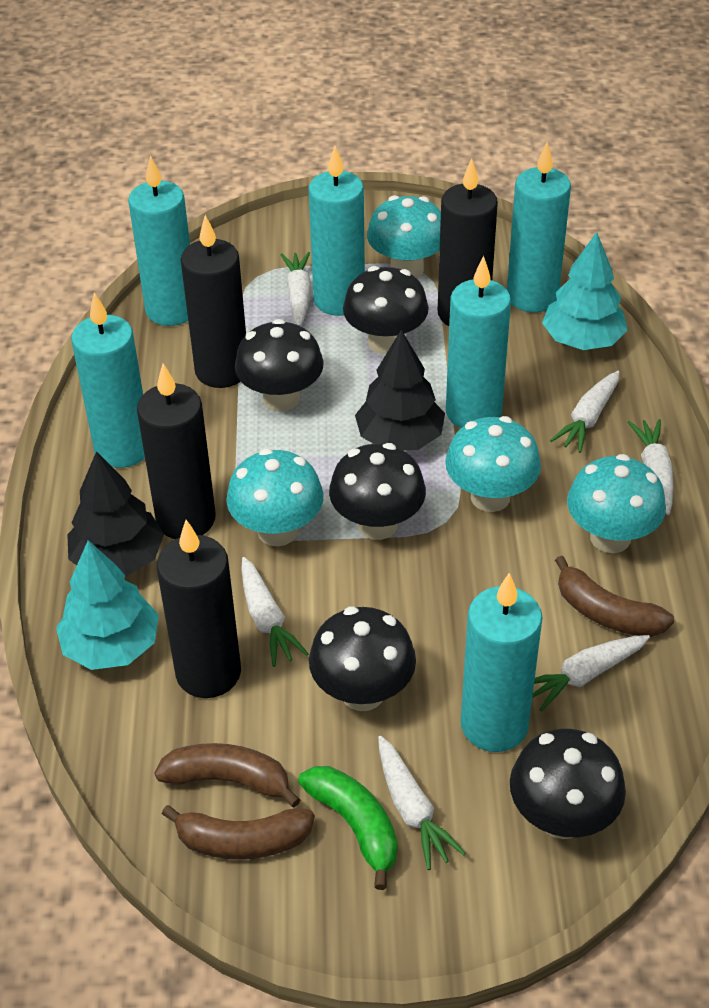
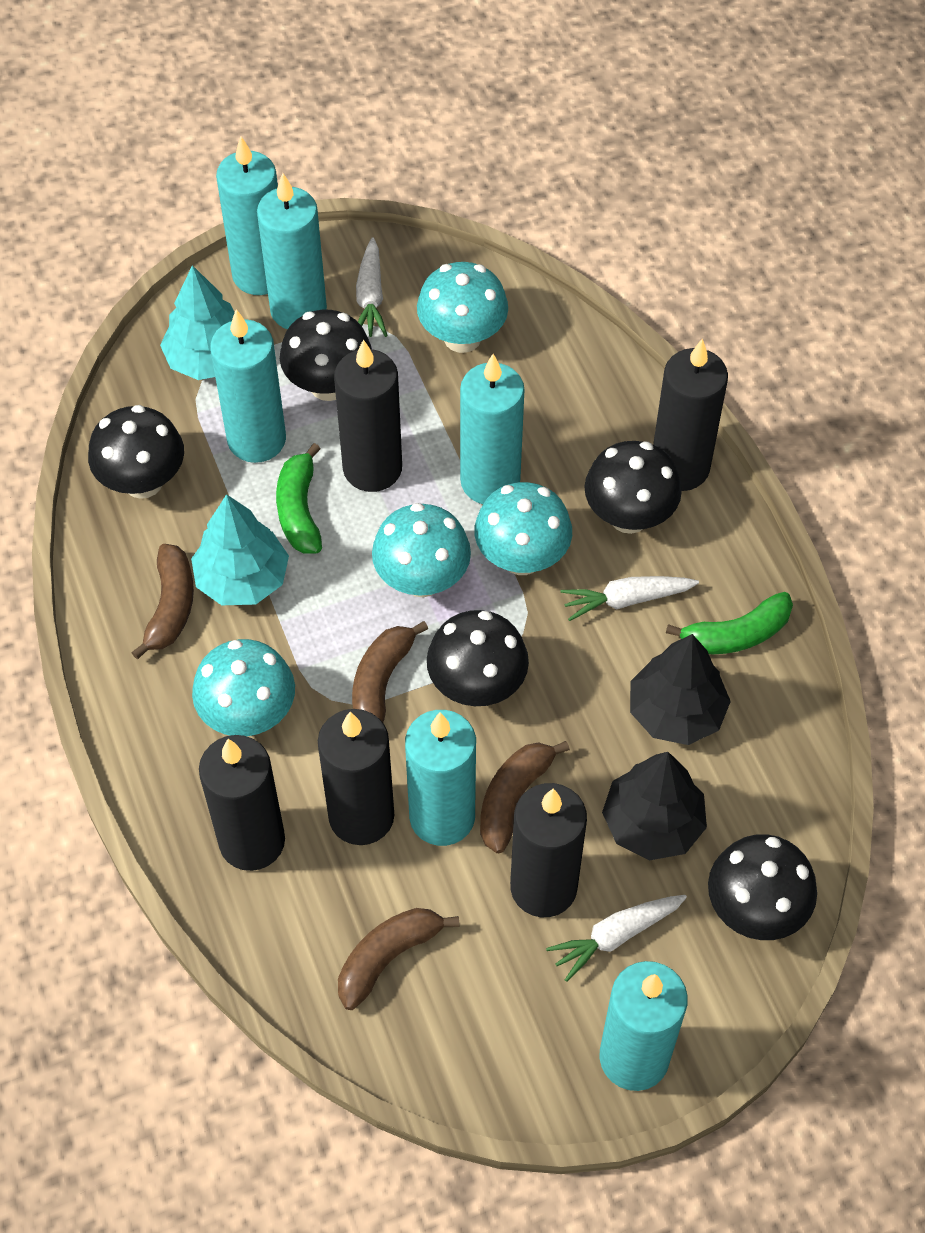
black candle: 4 -> 5
brown banana: 3 -> 4
green banana: 1 -> 2
white carrot: 6 -> 3

